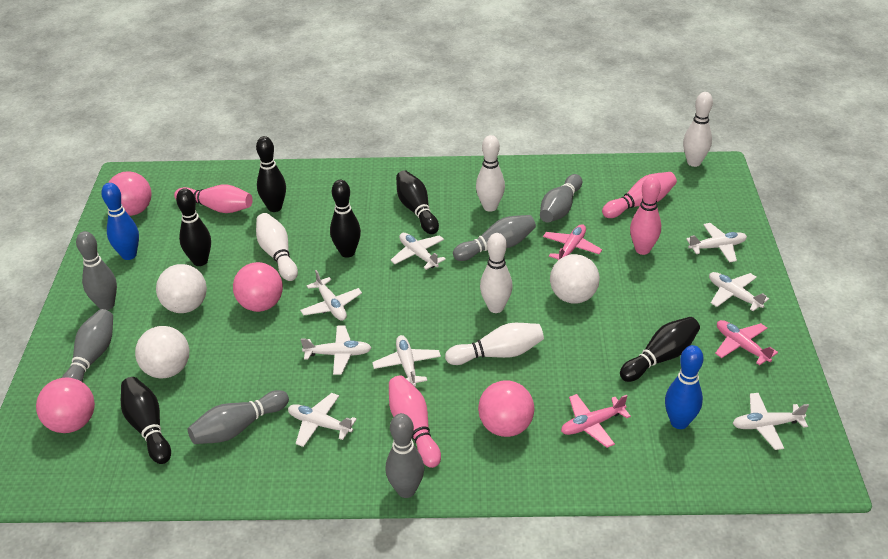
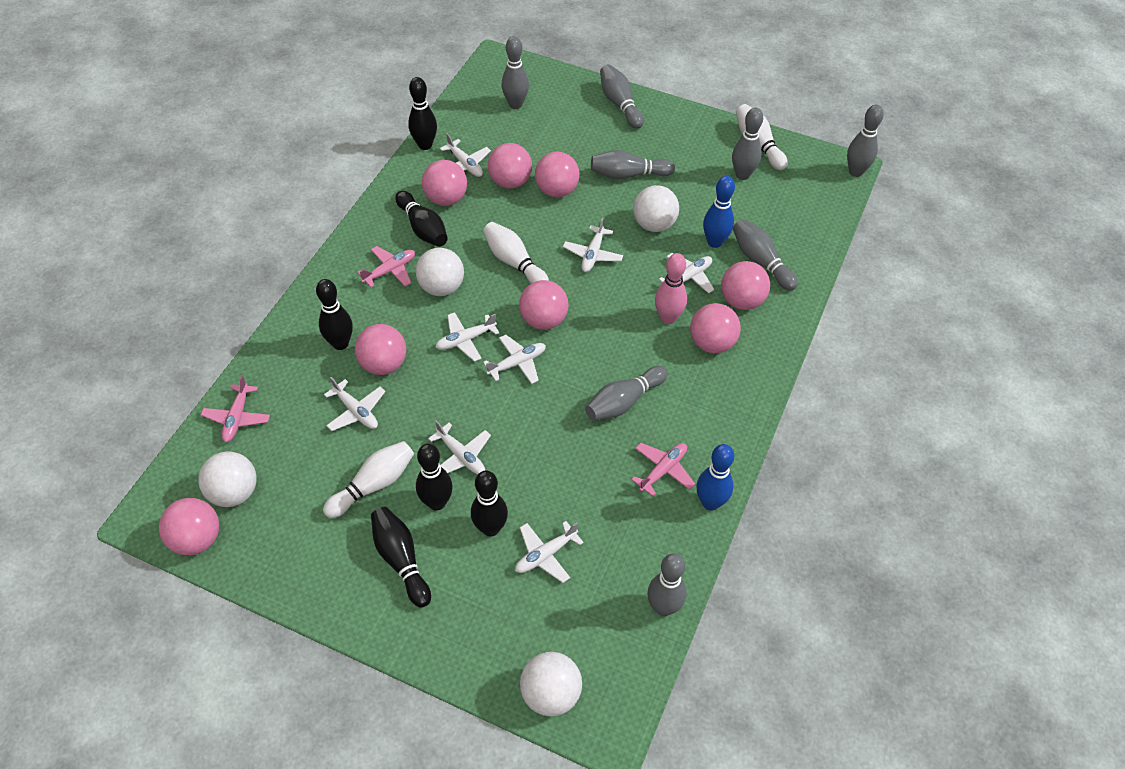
grey bowling pin: 6 -> 8
pink ball: 4 -> 8
pink bowling pin: 4 -> 1
white ball: 3 -> 4
white bowling pin: 5 -> 3

